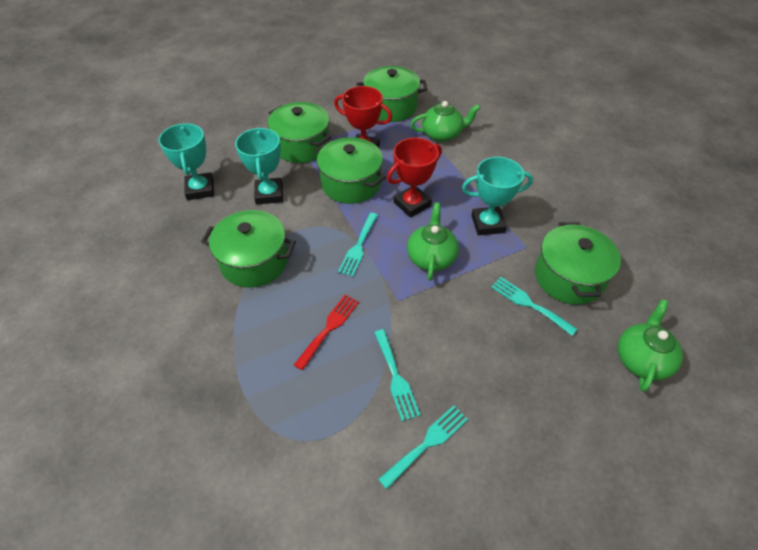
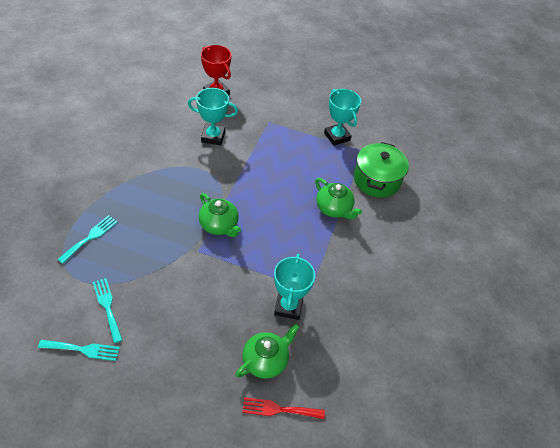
green pot: 5 -> 1
red trophy: 2 -> 1
turquoise fork: 4 -> 3

